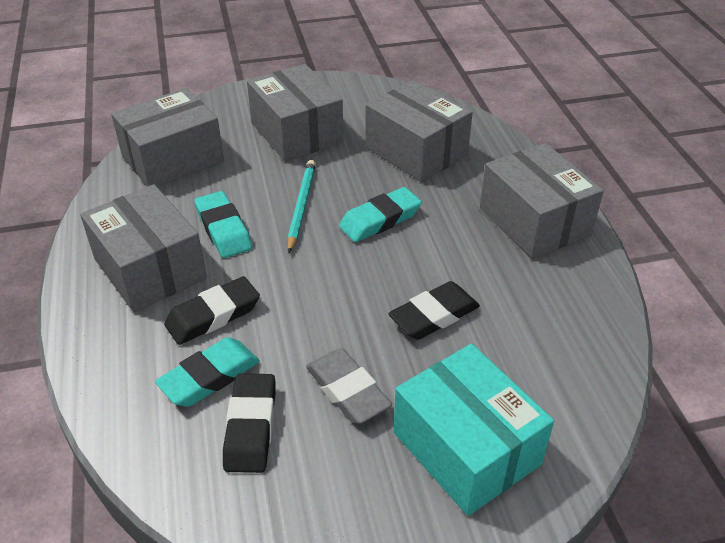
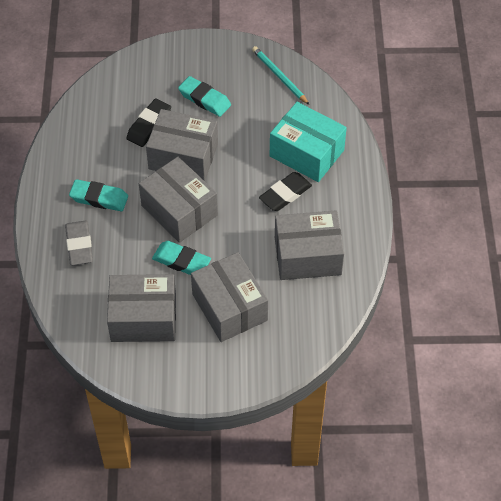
black eraser: 3 -> 2

